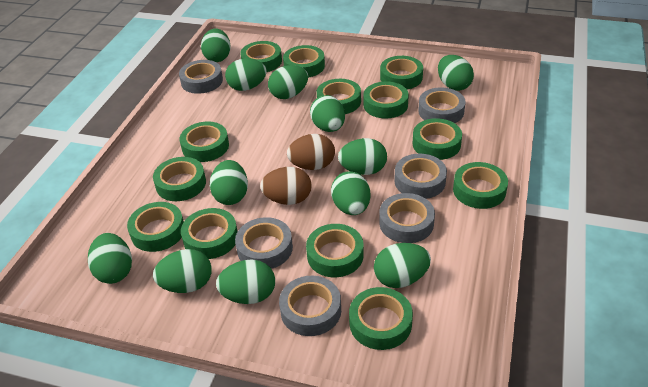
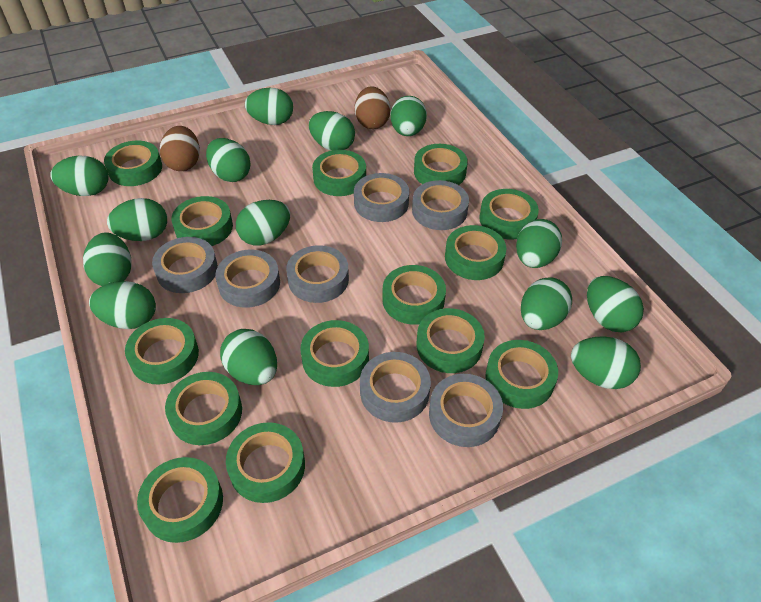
green egg: 12 -> 14
green tape: 13 -> 14
grey tape: 6 -> 7

